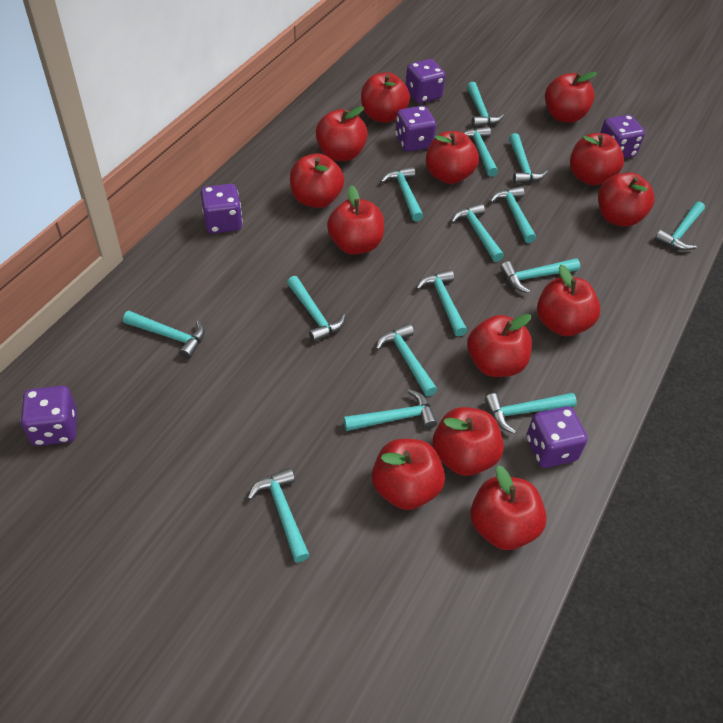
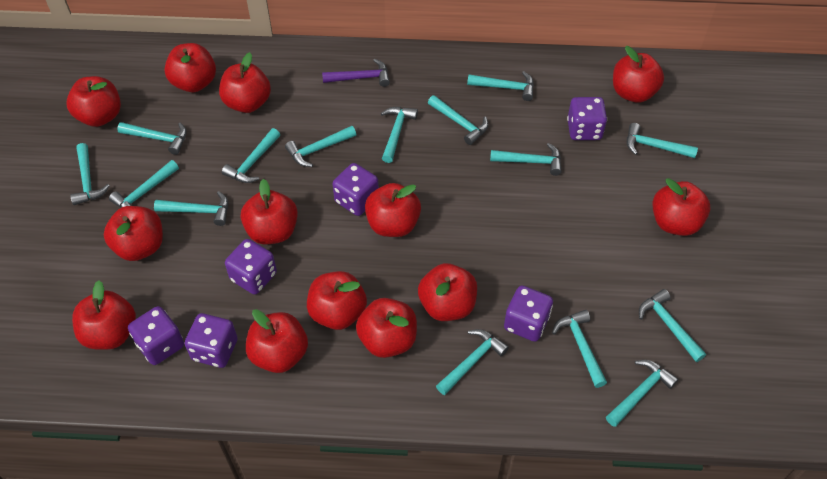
purple hammer: 0 -> 1

